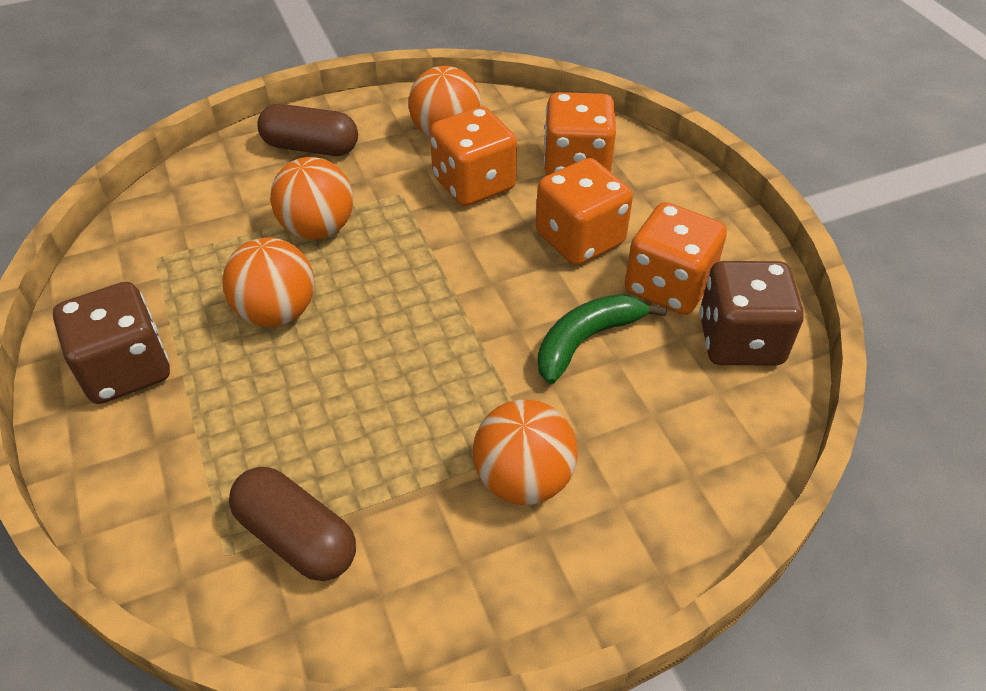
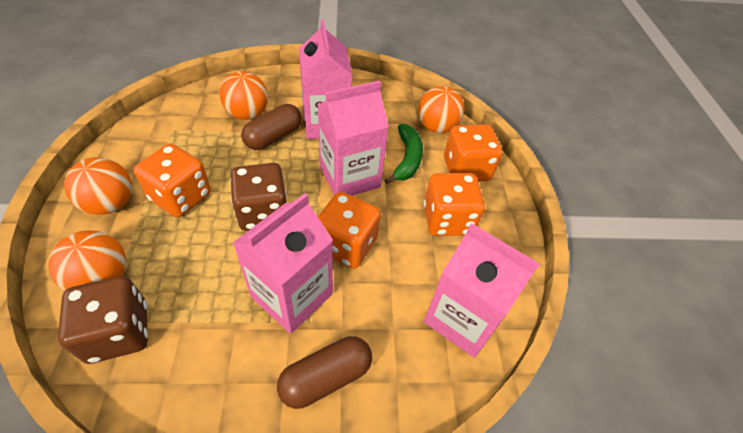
pink carton: 0 -> 4

